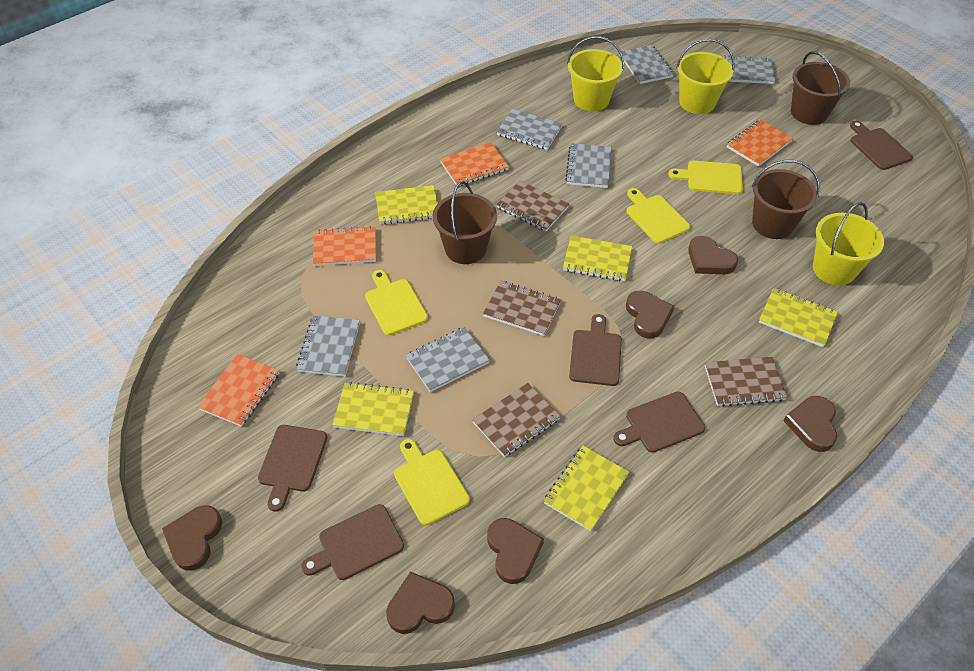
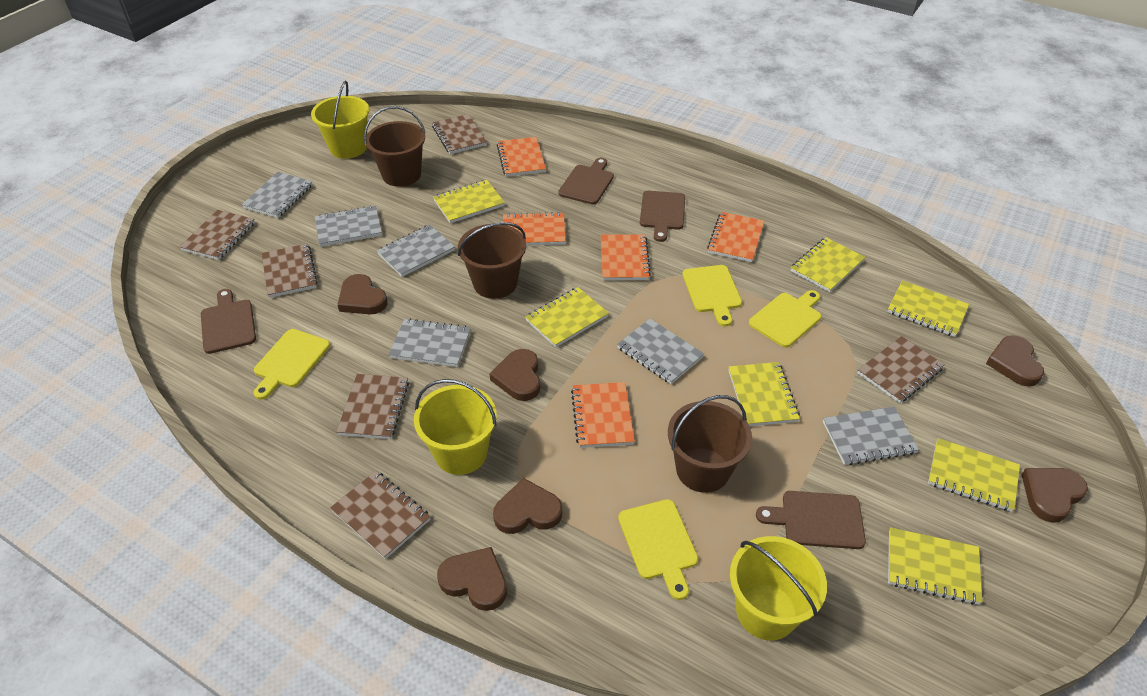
brown cutting board: 5 -> 4
brown notebook: 4 -> 6
orange notebook: 4 -> 5
yellow notebook: 5 -> 7

